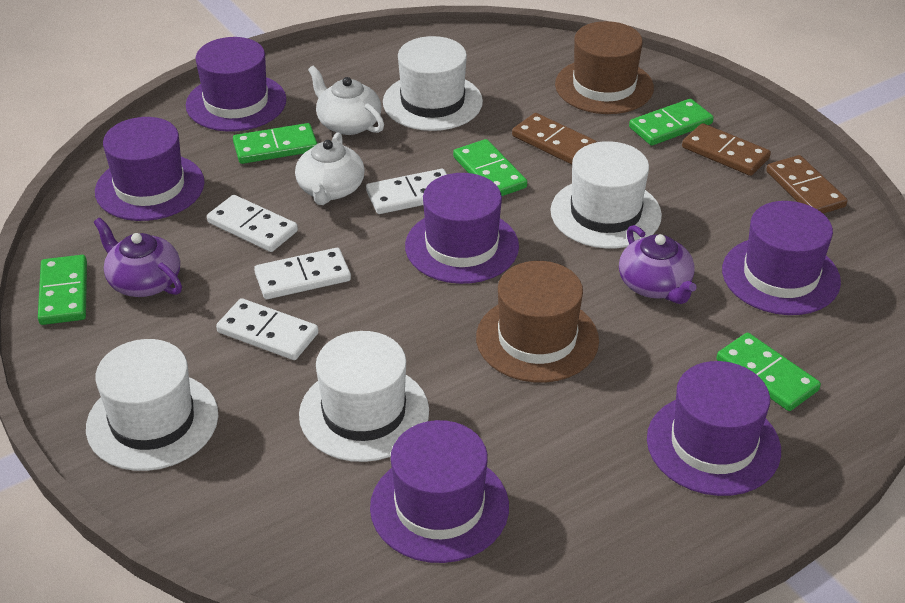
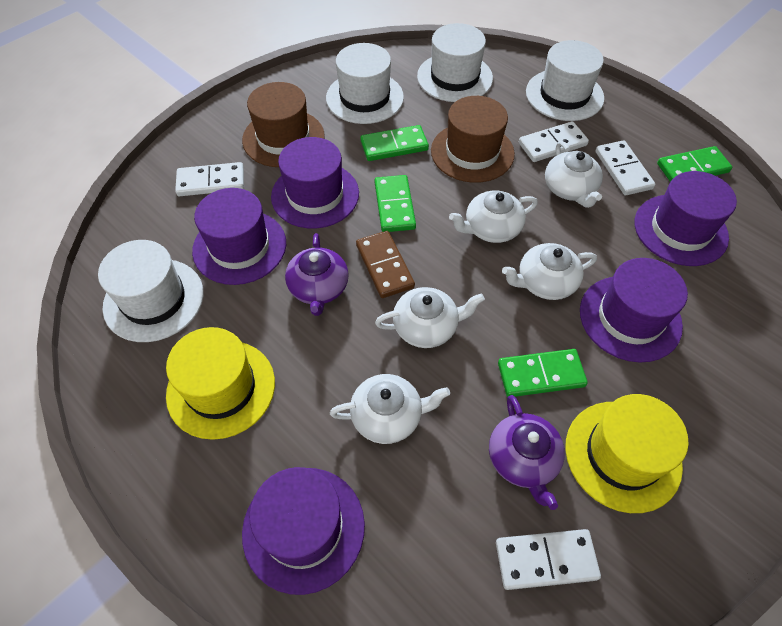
brown domino: 3 -> 1
green domino: 5 -> 4
purple hat: 6 -> 5
white teapot: 2 -> 5
yellow hat: 0 -> 2

